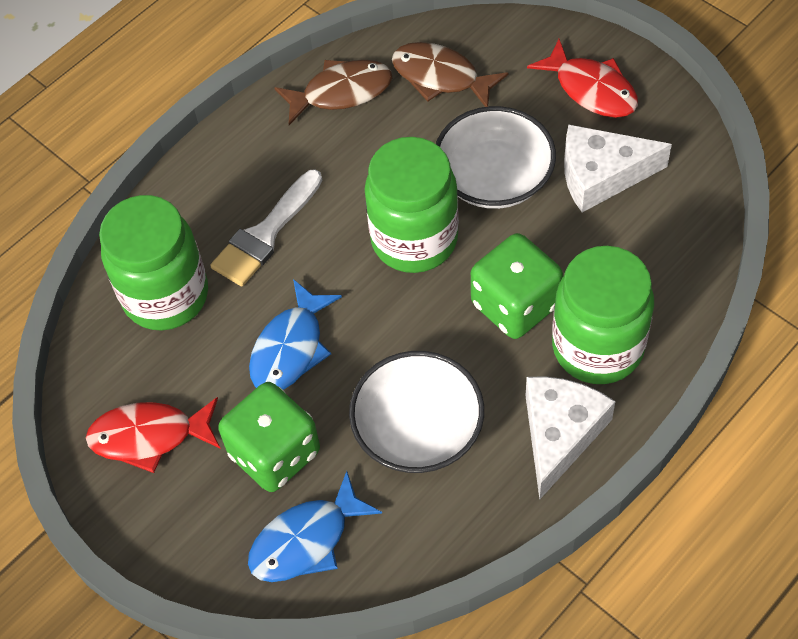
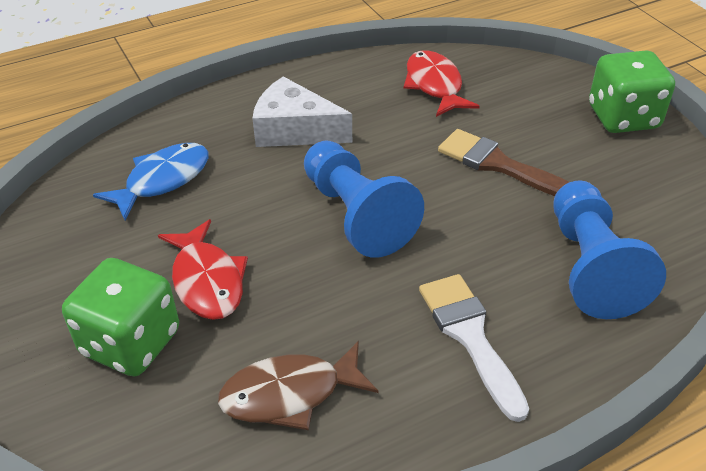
blue fish: 2 -> 1
blue pawn: 0 -> 2
brown brush: 0 -> 1
brown fish: 2 -> 1
green jar: 3 -> 0
white bowl: 2 -> 0
white cheese: 2 -> 1

